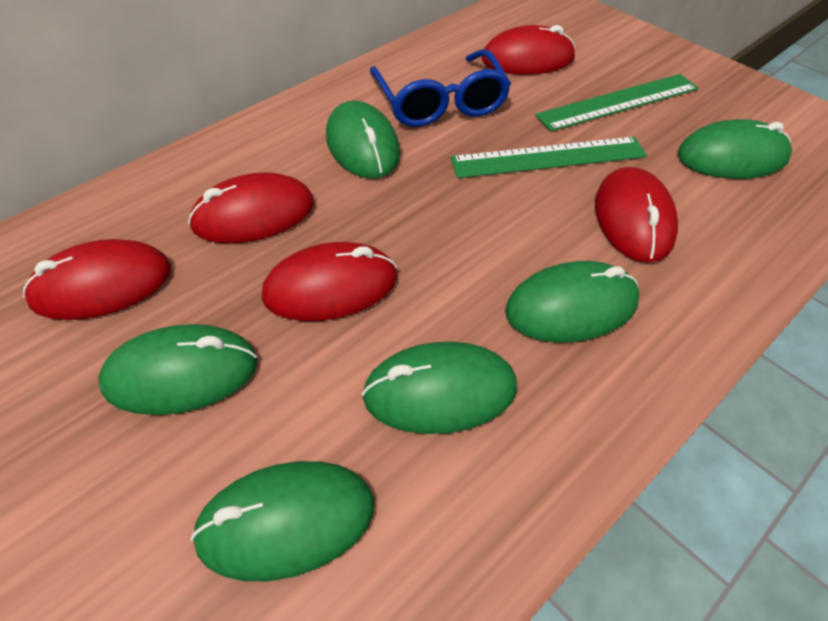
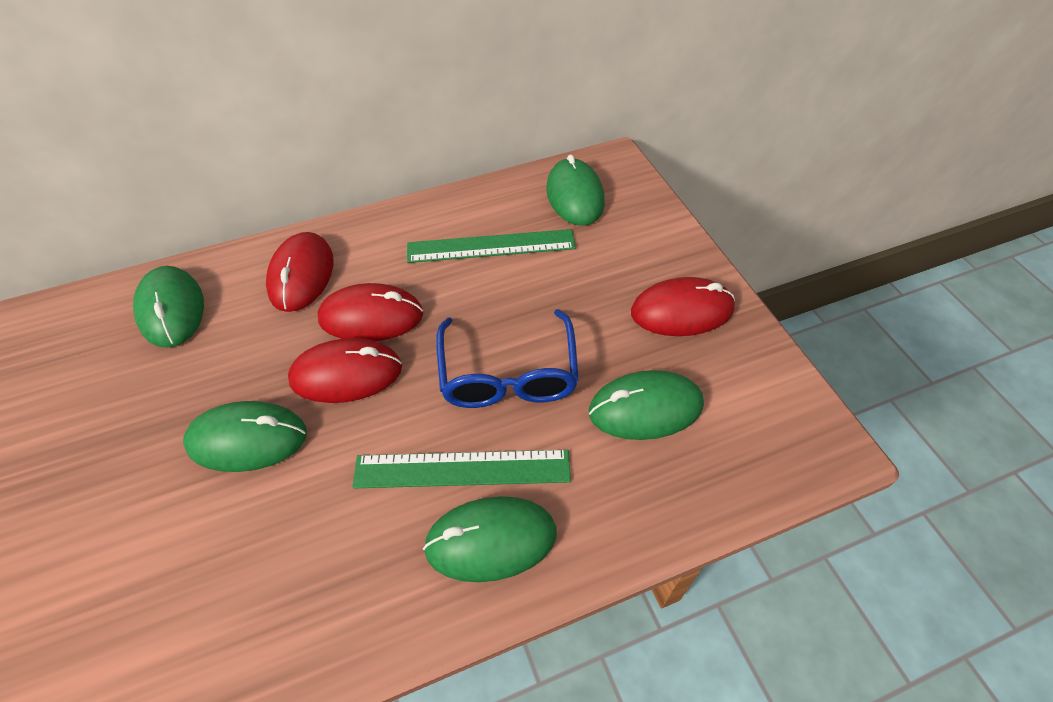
green mouse: 6 -> 5
red mouse: 5 -> 4

